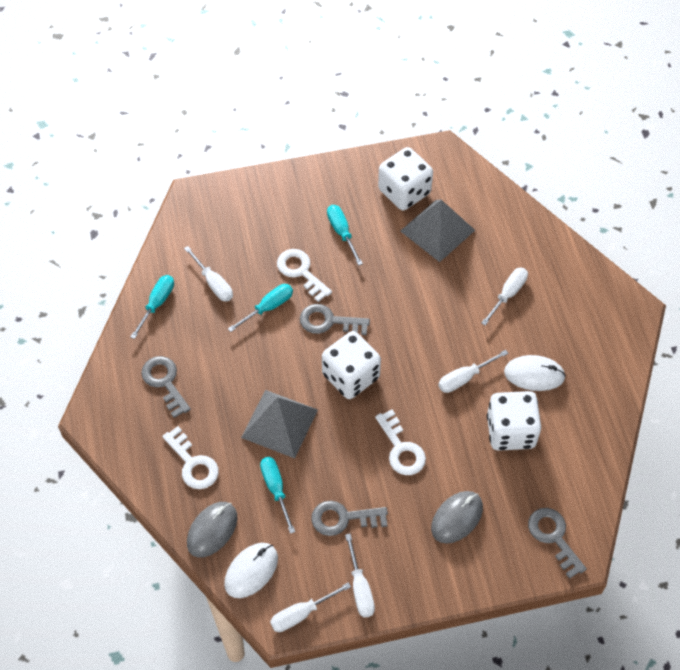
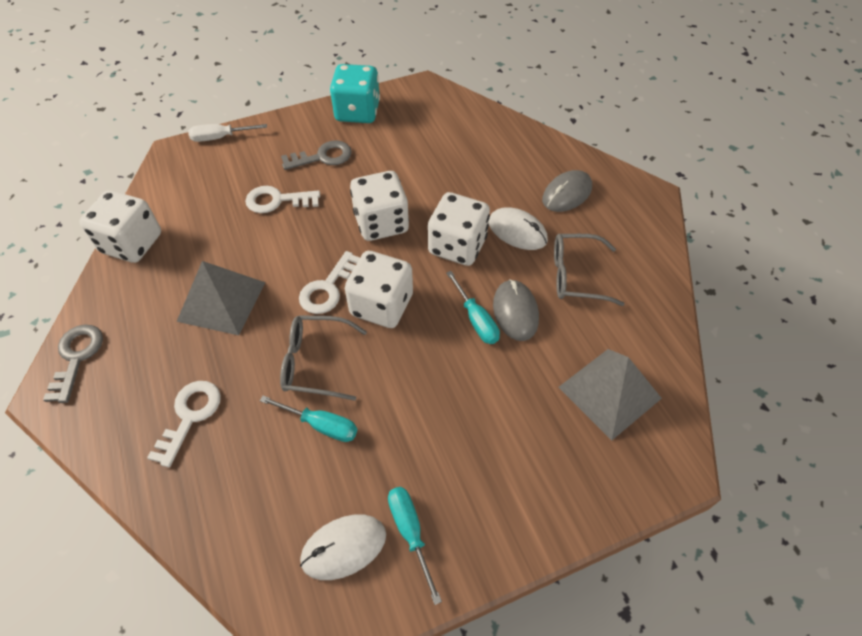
grey glasses: 0 -> 2
grey key: 4 -> 2
turquoise dice: 0 -> 1
turquoise screwdriver: 4 -> 3
white dice: 3 -> 4
white screwdriver: 5 -> 1

